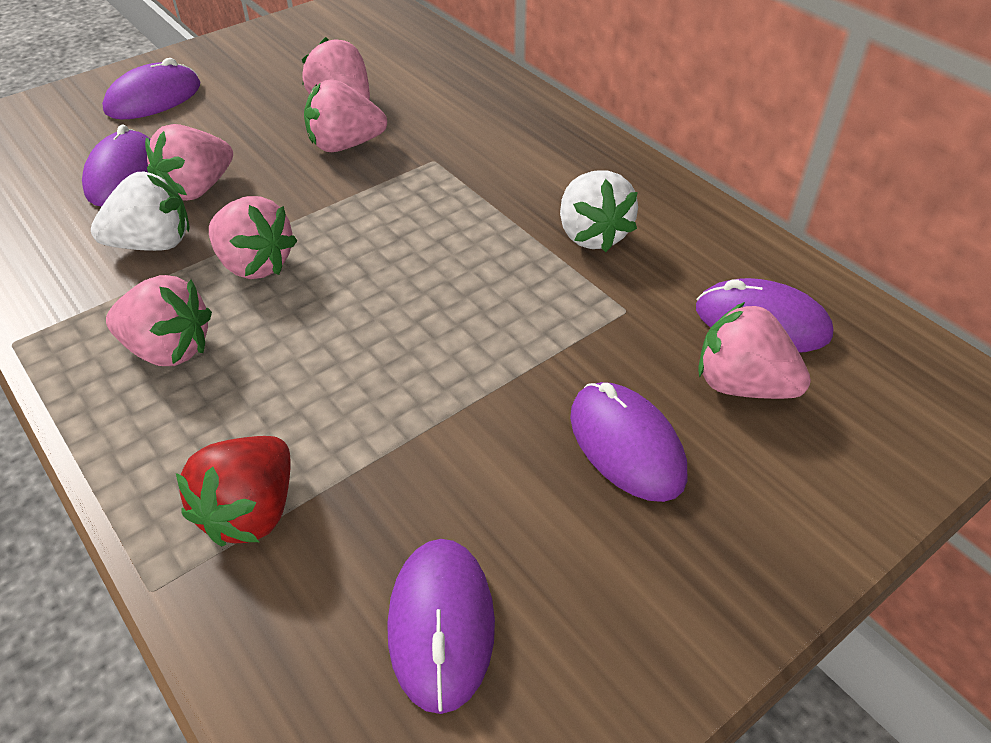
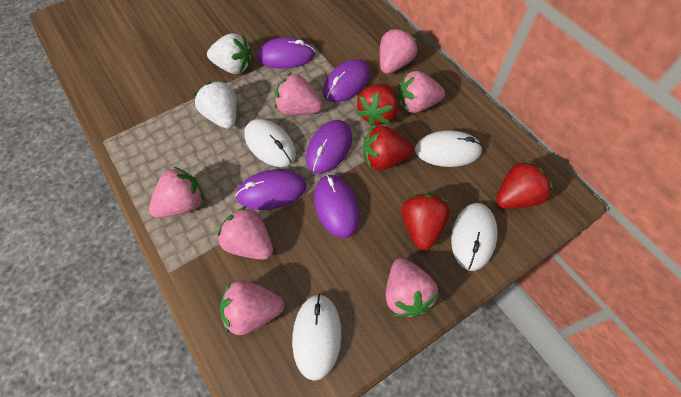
pink strawberry: 6 -> 7
red strawberry: 1 -> 4
white mouse: 0 -> 4

